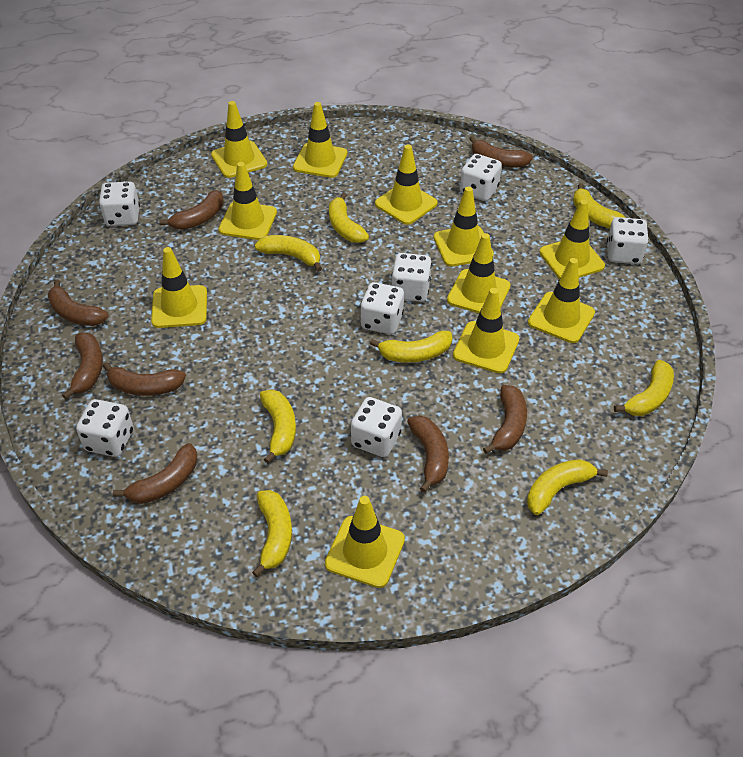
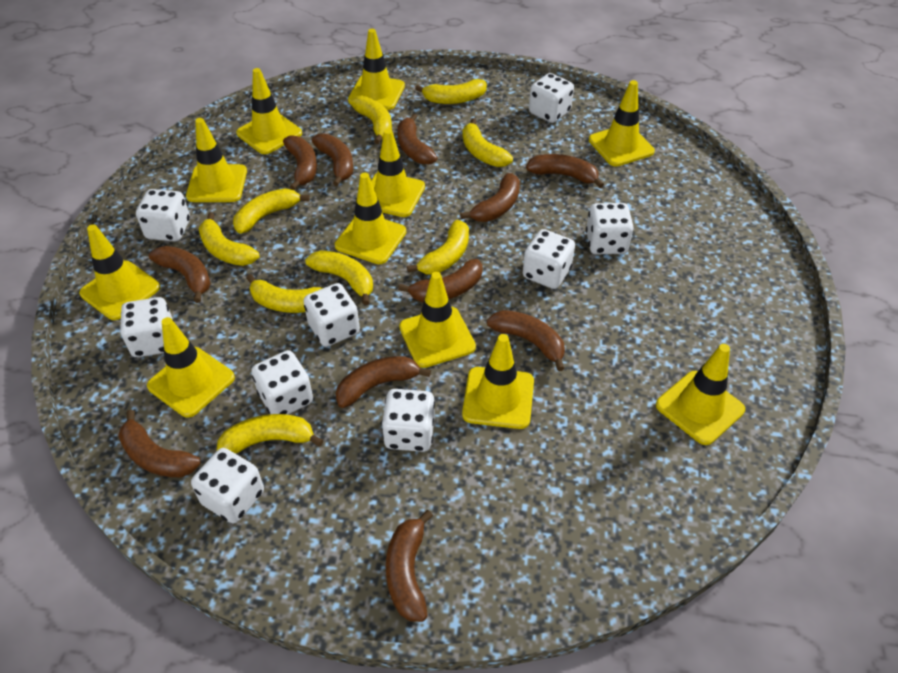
brown banana: 8 -> 11
white dice: 7 -> 9
yellow banana: 8 -> 9

